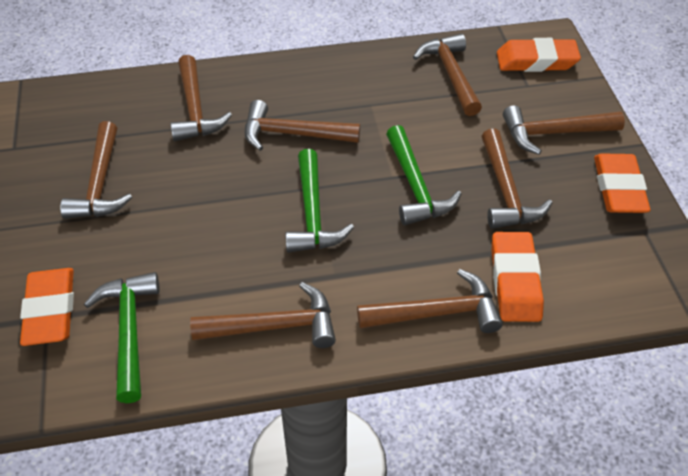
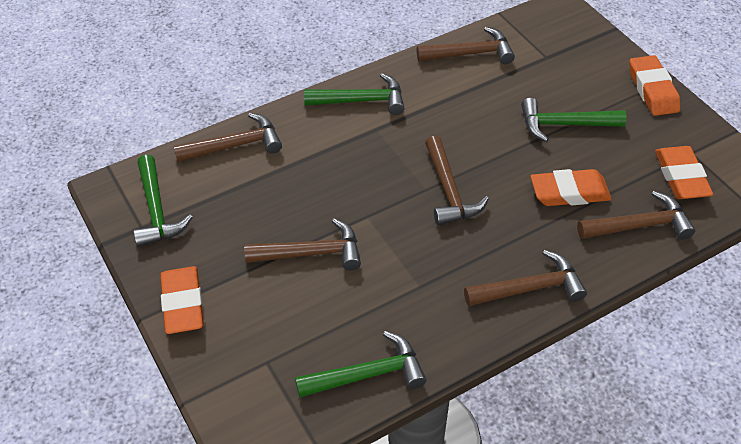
brown hammer: 8 -> 6
green hammer: 3 -> 4

